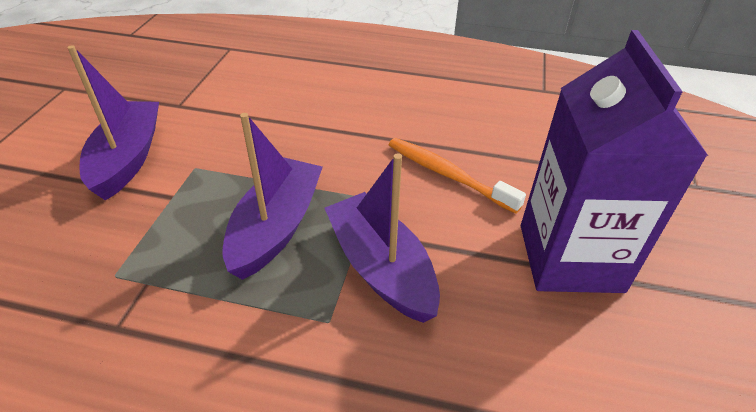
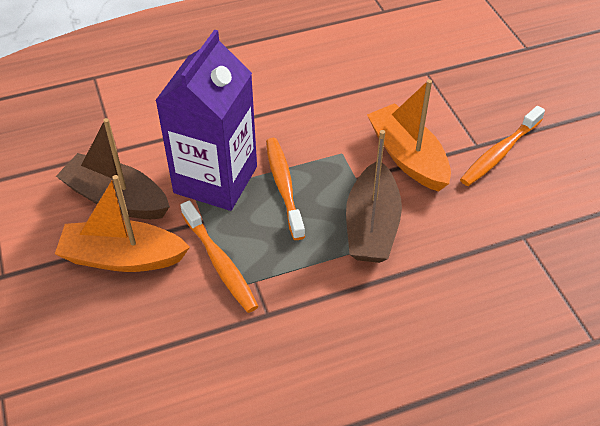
brown boat: 0 -> 2
orange boat: 0 -> 2
orange toothbrush: 1 -> 3
purple boat: 3 -> 0

